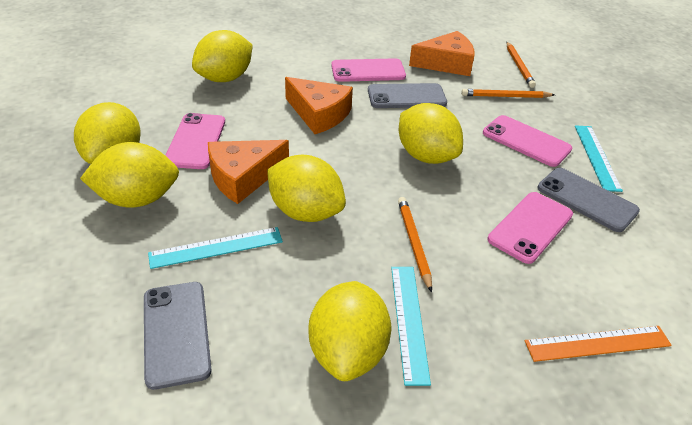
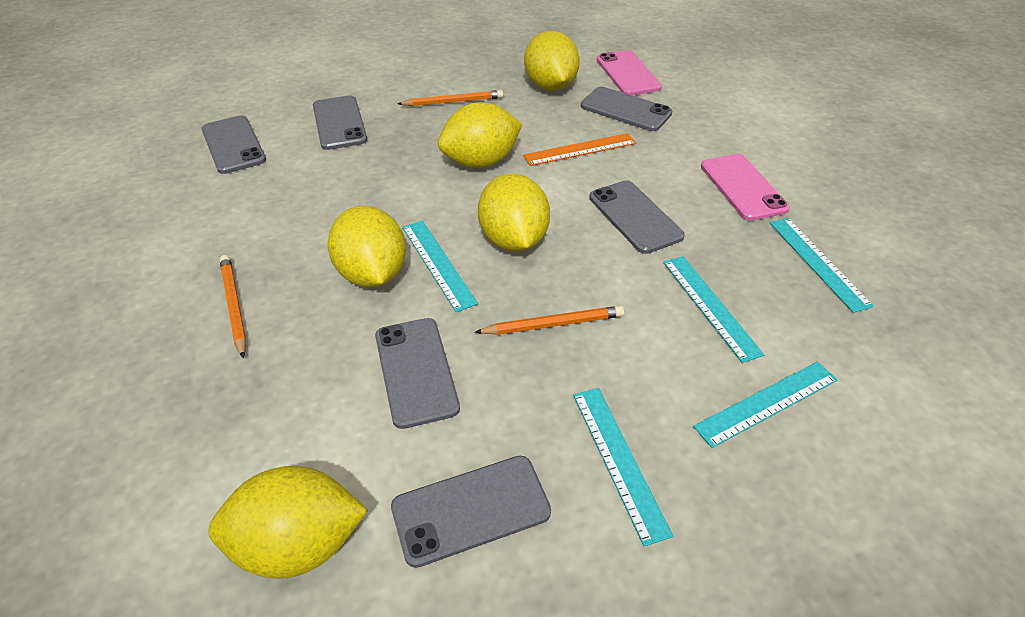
grey phone: 3 -> 6
orange cheese: 3 -> 0
pink phone: 4 -> 2
turquoise ruler: 3 -> 5
yellow lemon: 6 -> 5

